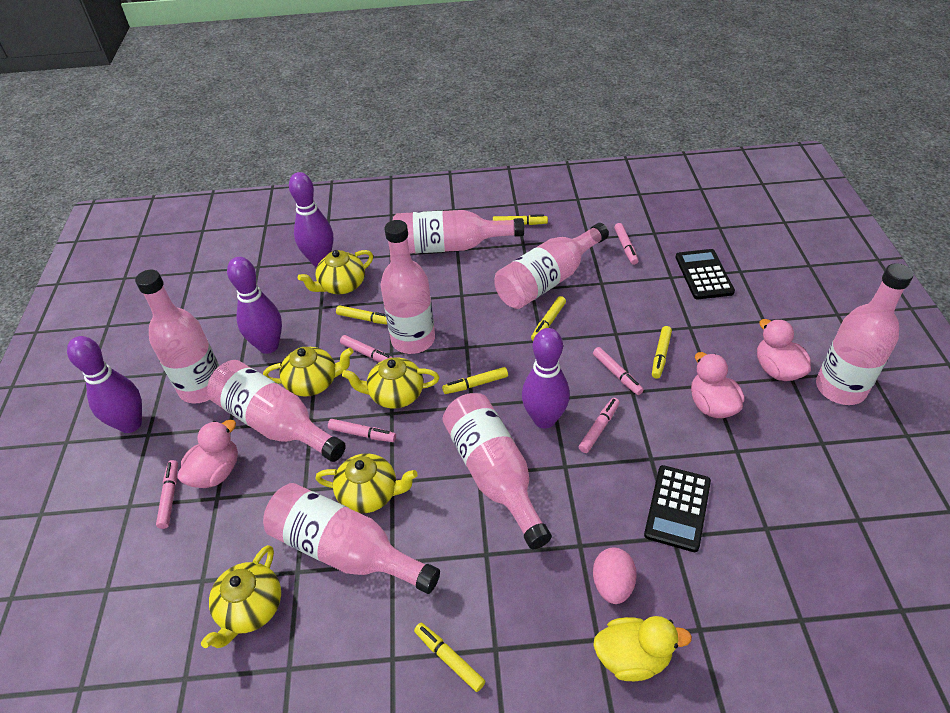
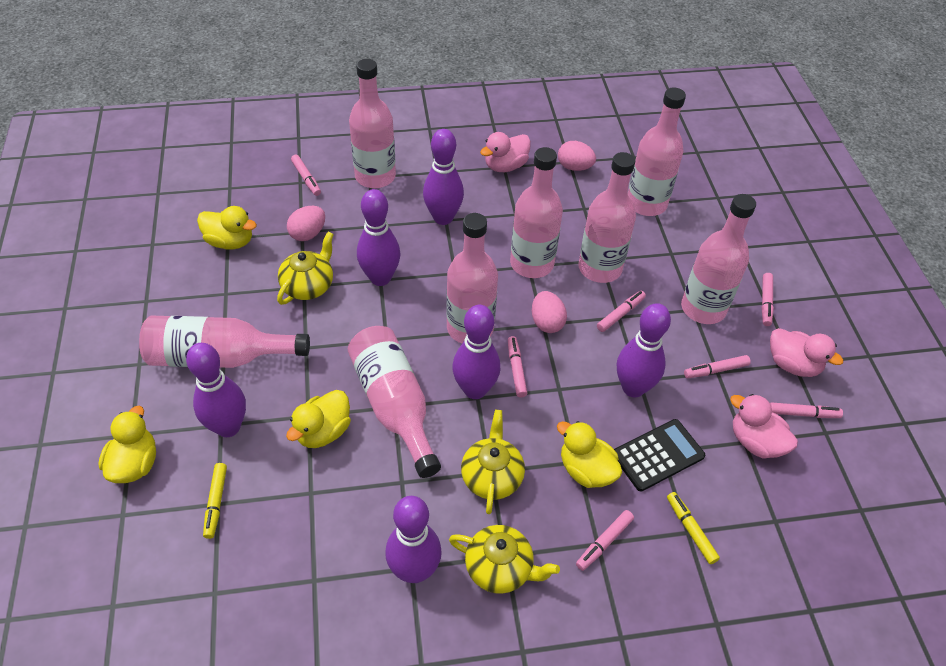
black calculator: 2 -> 1
pink egg: 1 -> 3
pink marker: 6 -> 7
purple bowling pin: 4 -> 6
yellow duck: 1 -> 4
yellow marker: 6 -> 2
yellow teapot: 5 -> 3

